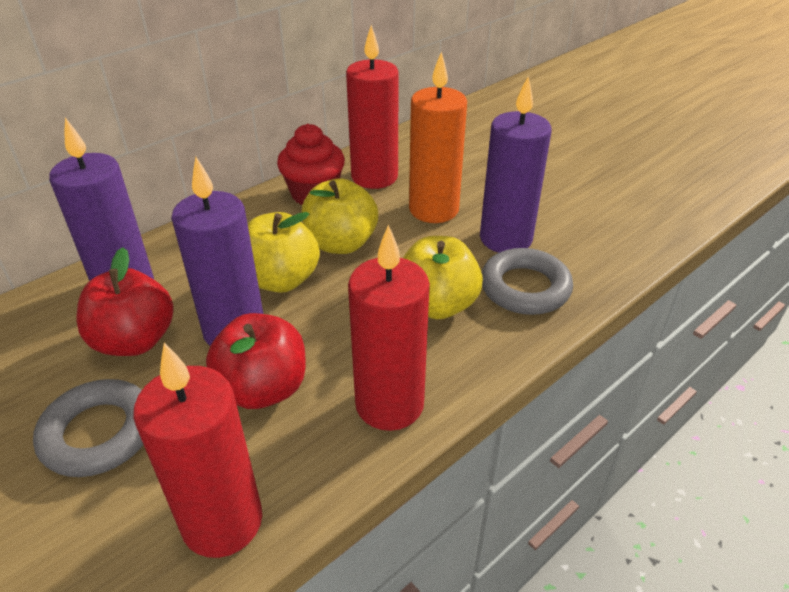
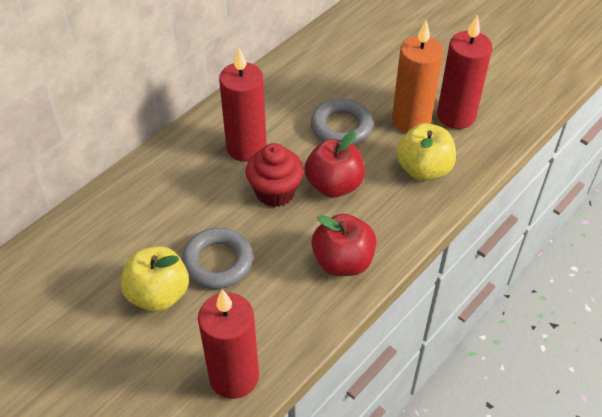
purple candle: 3 -> 0
yellow apple: 3 -> 2

